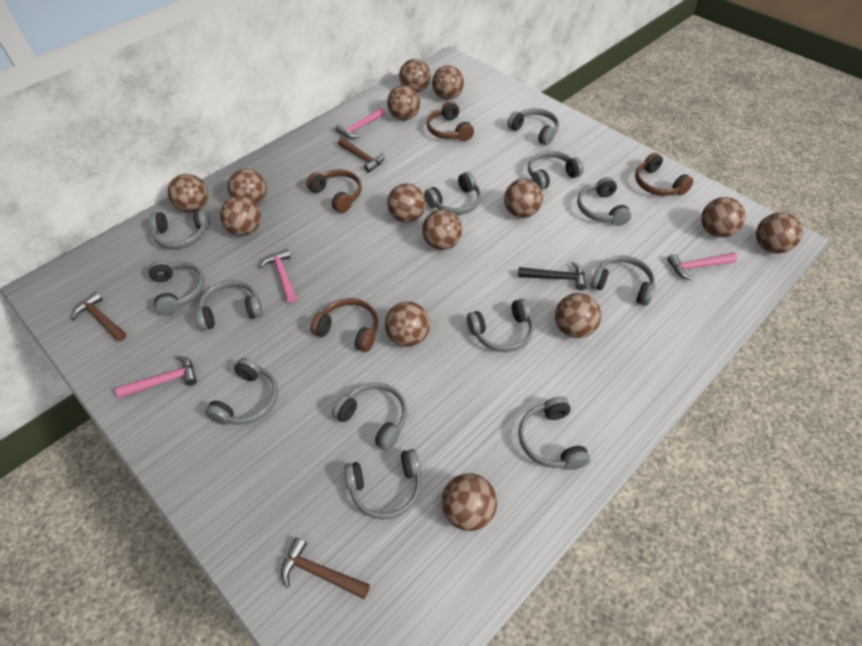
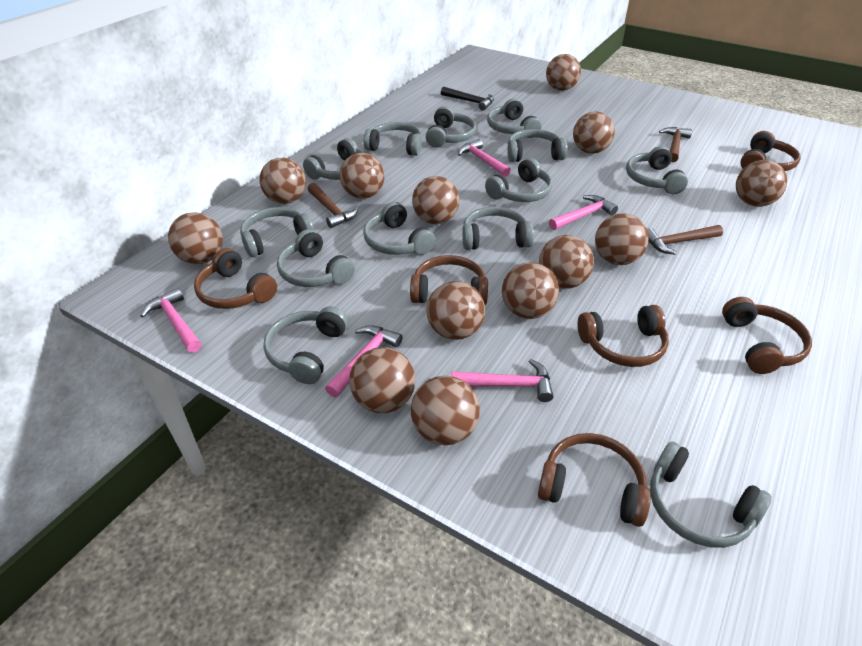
brown ball: 14 -> 13
brown headphones: 4 -> 6
pink hammer: 4 -> 5

